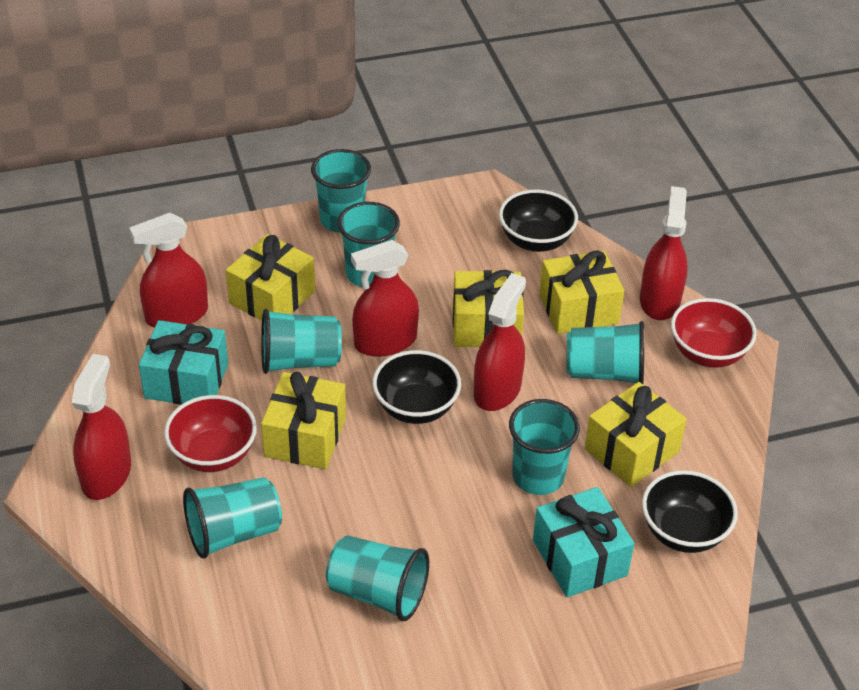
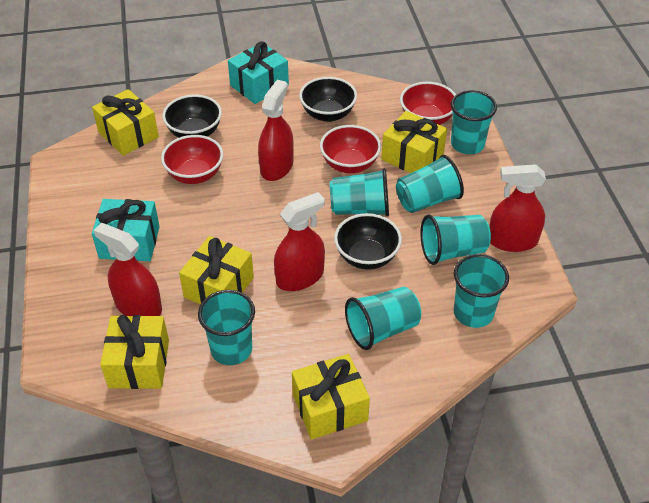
red bowl: 2 -> 3
red spray bottle: 5 -> 4

